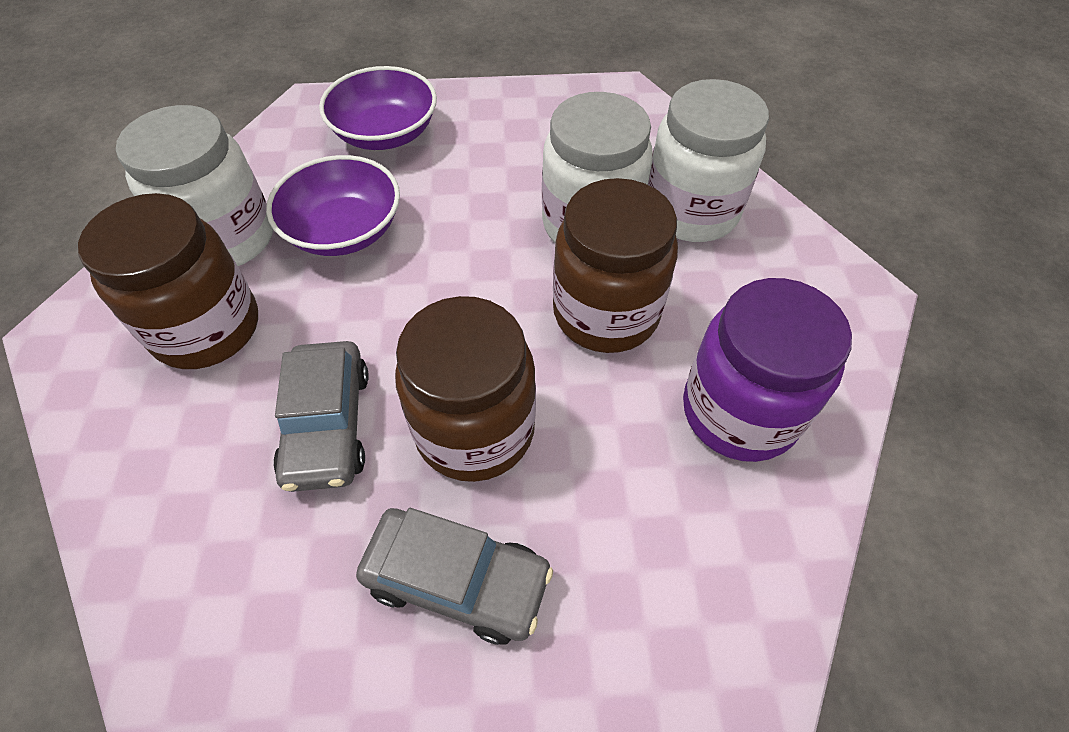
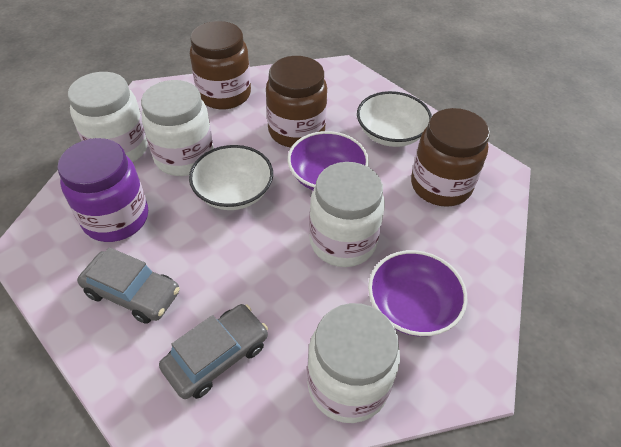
white bowl: 0 -> 2
white jar: 3 -> 4

